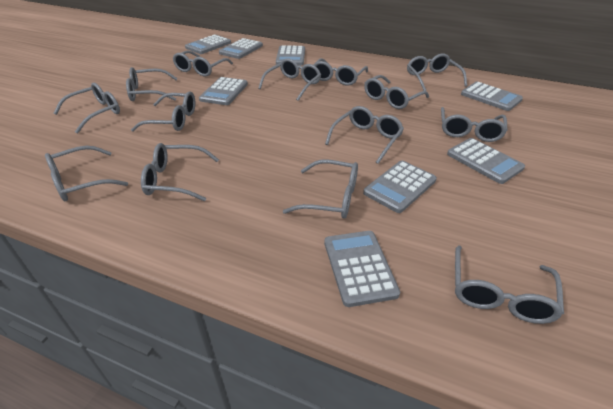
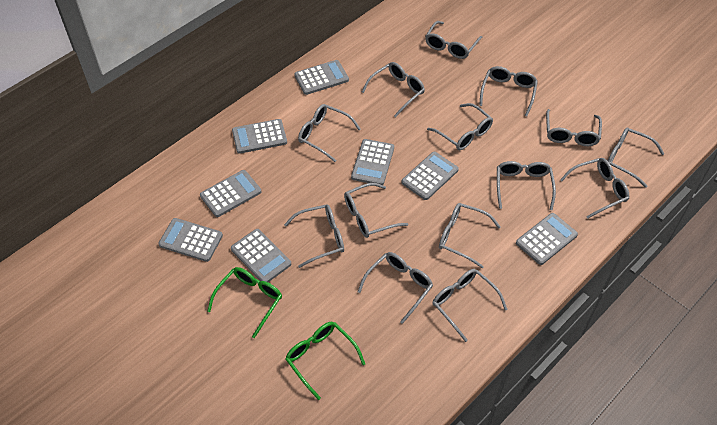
green glasses: 0 -> 2

